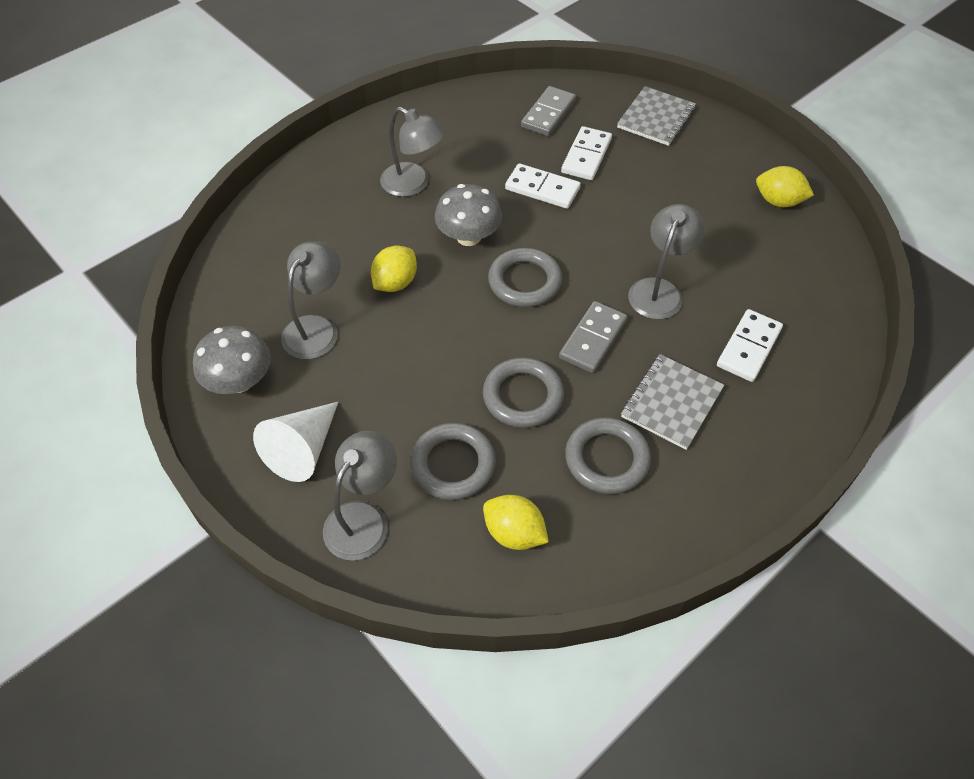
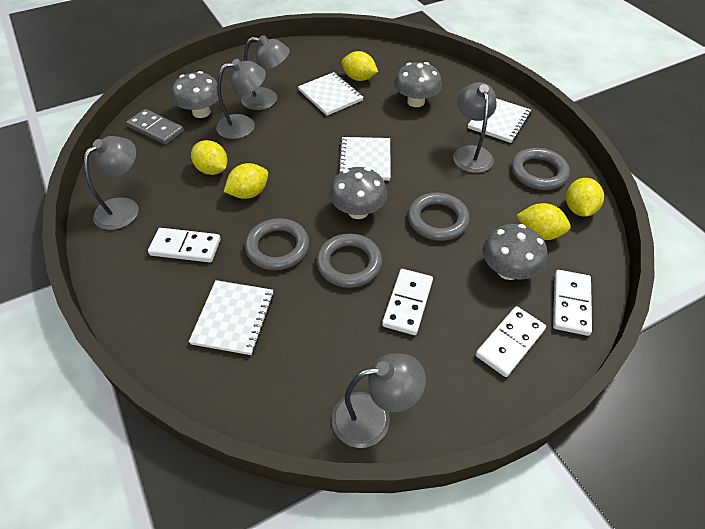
grey domino: 2 -> 1
grey lamp: 4 -> 5
grey mushroom: 2 -> 4
grey notebook: 2 -> 0
white cone: 1 -> 0
white domino: 3 -> 4
white notebook: 0 -> 4
yellow lemon: 3 -> 5

